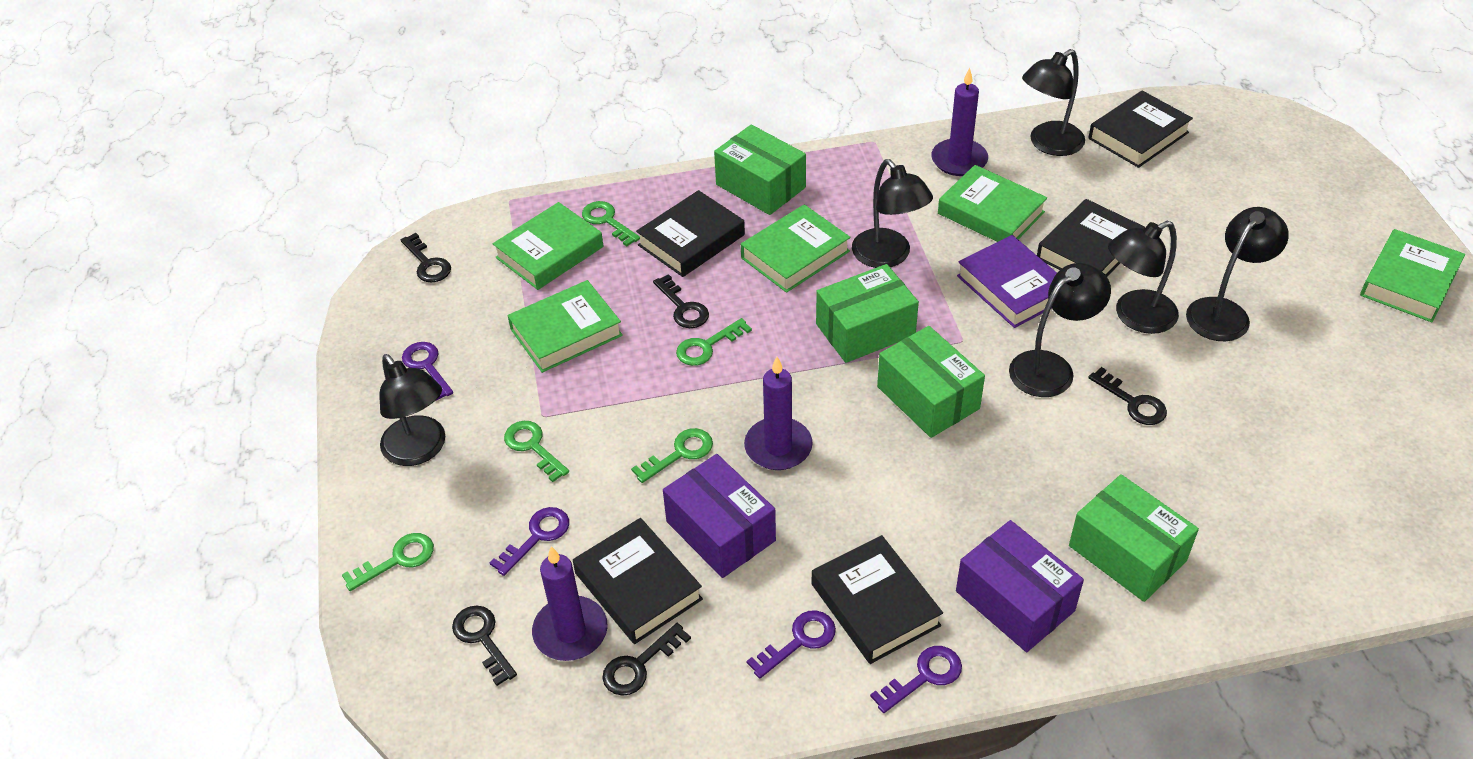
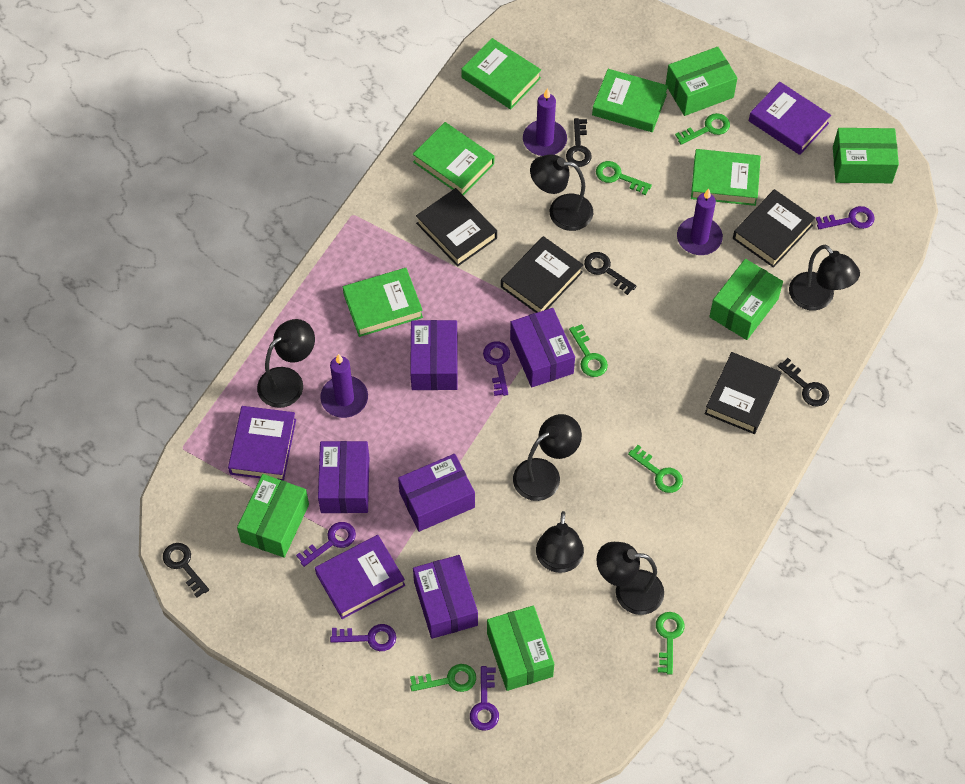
black book: 5 -> 4
black key: 5 -> 4
green box: 4 -> 5
green key: 5 -> 6
purple book: 1 -> 3
purple box: 2 -> 5
purple key: 4 -> 5

